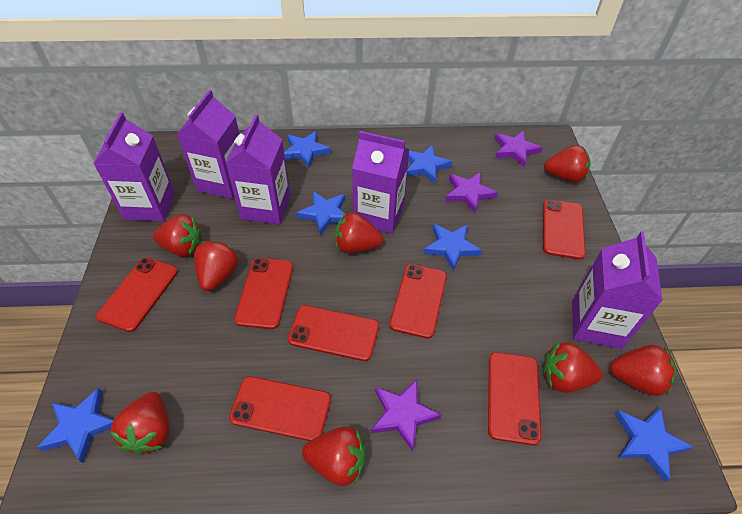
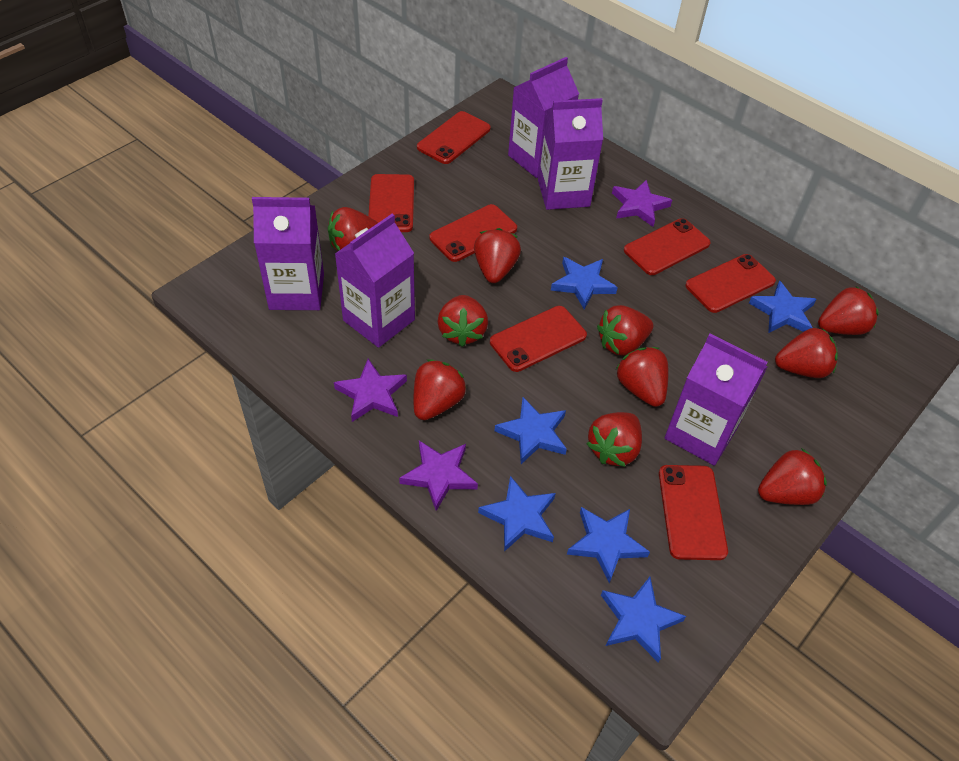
red strawberry: 8 -> 10

